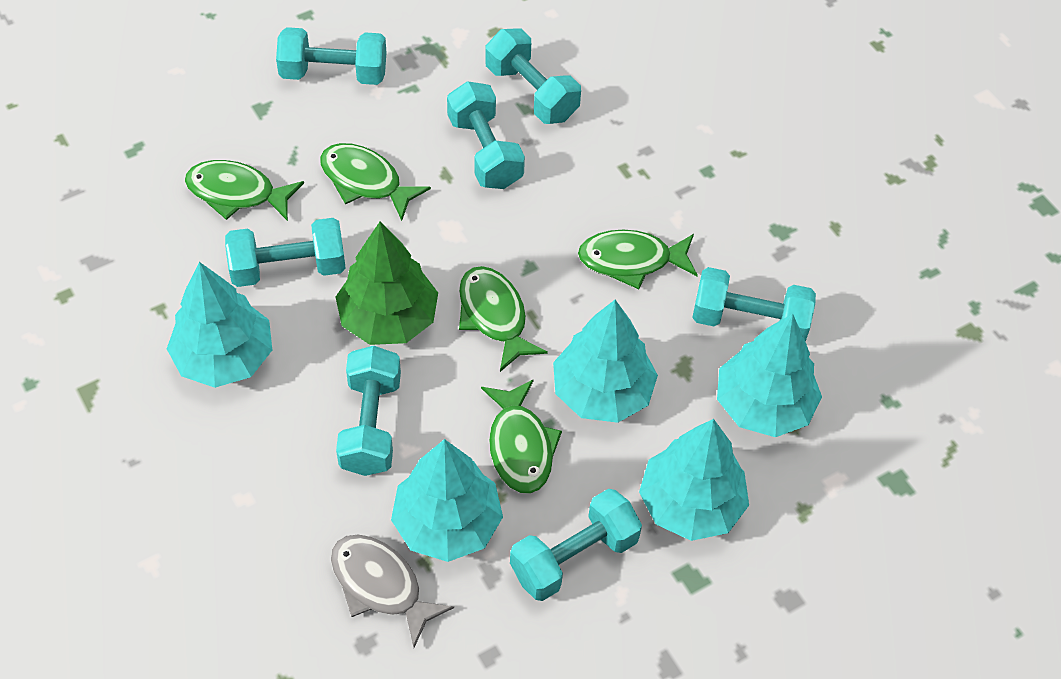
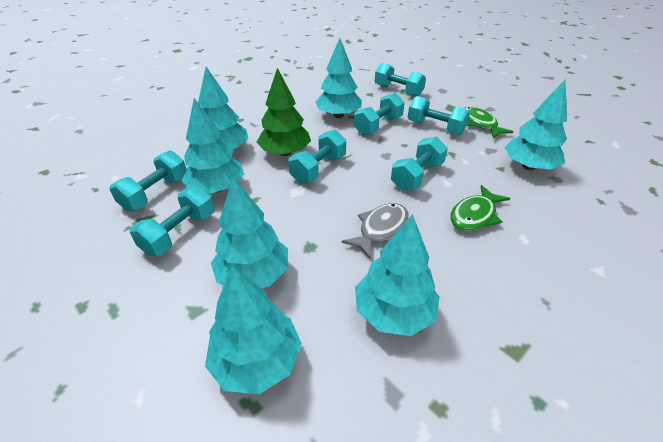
green fish: 5 -> 2
turquoise tree: 5 -> 7

